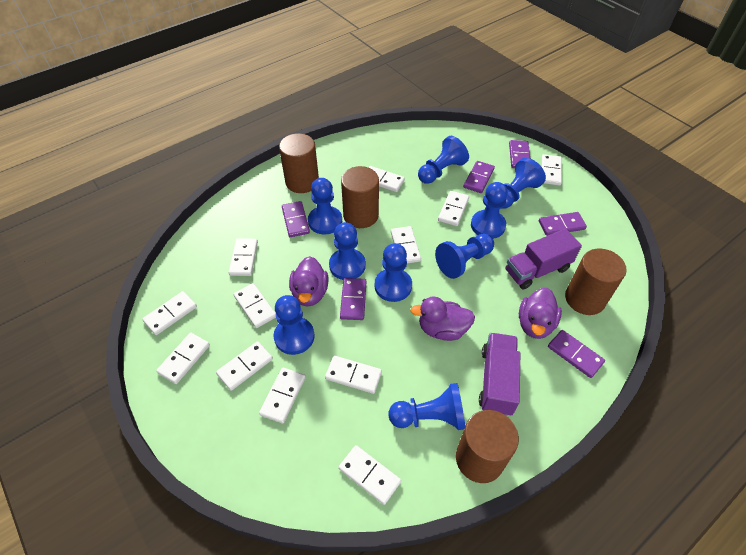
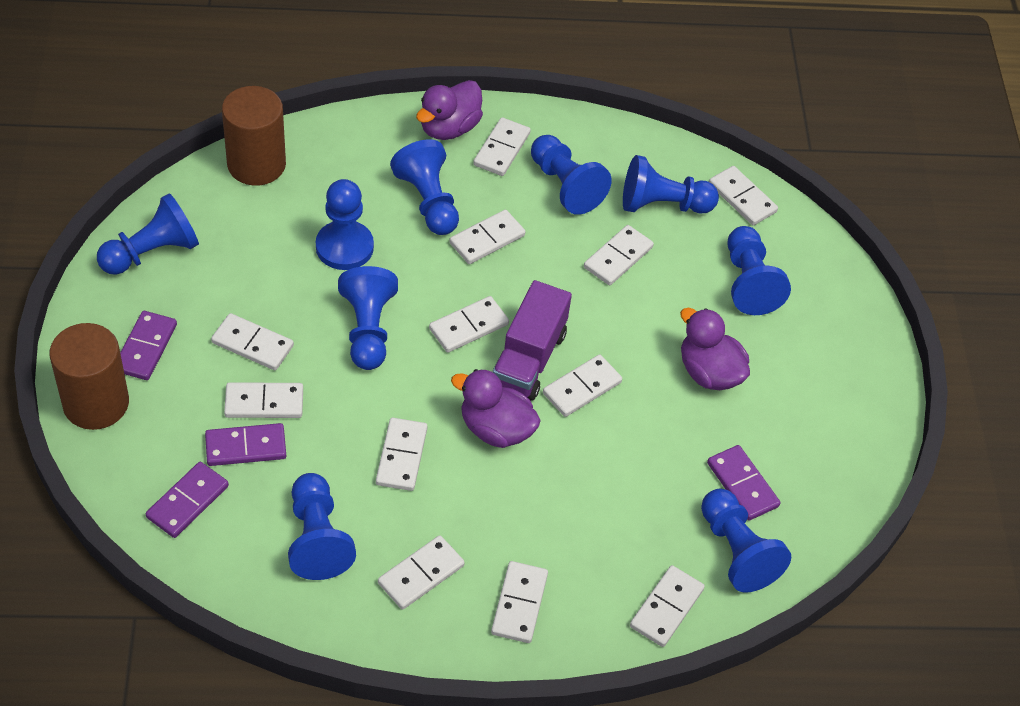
brown cylinder: 4 -> 2
purple domino: 6 -> 4
purple truck: 2 -> 1

